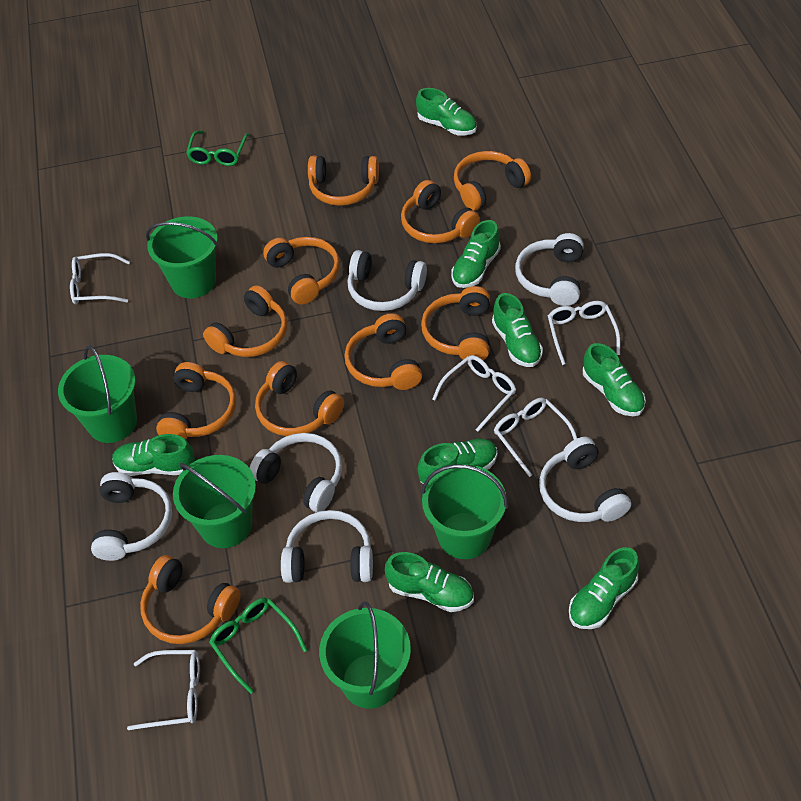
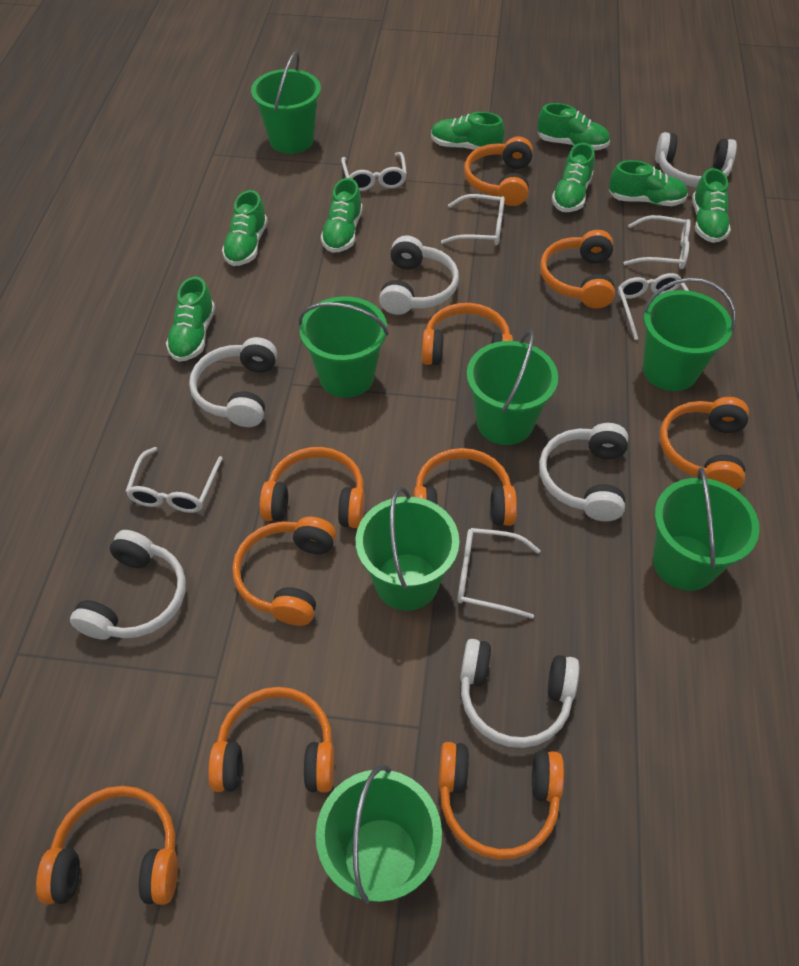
green bucket: 5 -> 7
green glasses: 2 -> 0
white glasses: 5 -> 6

